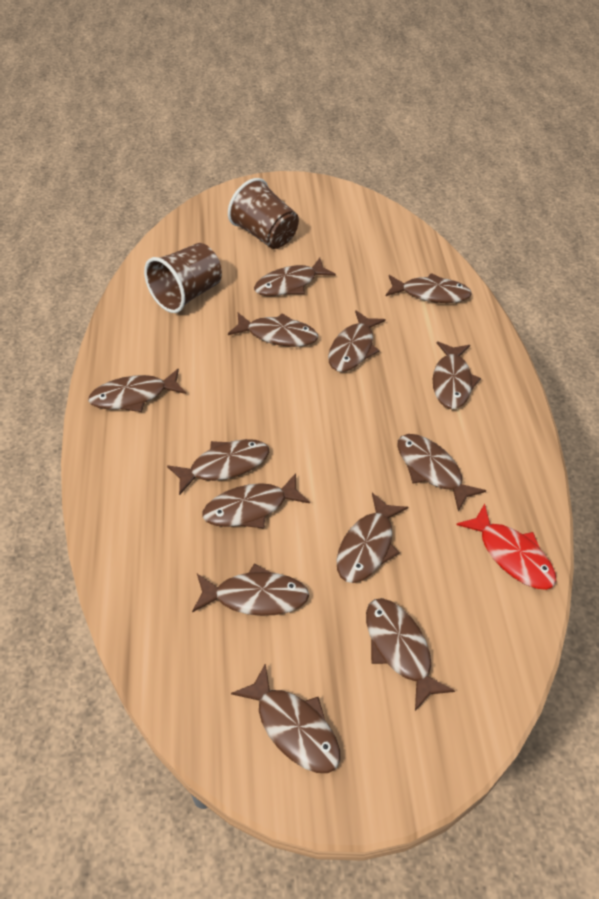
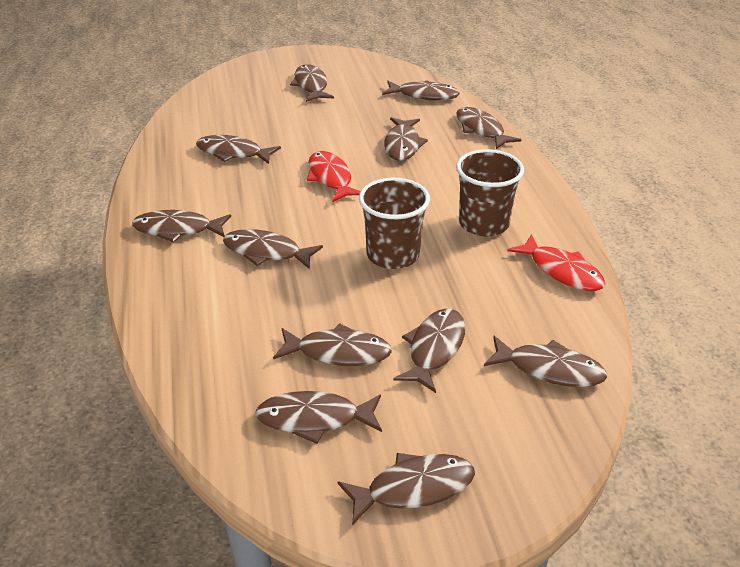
brown fish: 13 -> 12
red fish: 1 -> 2

